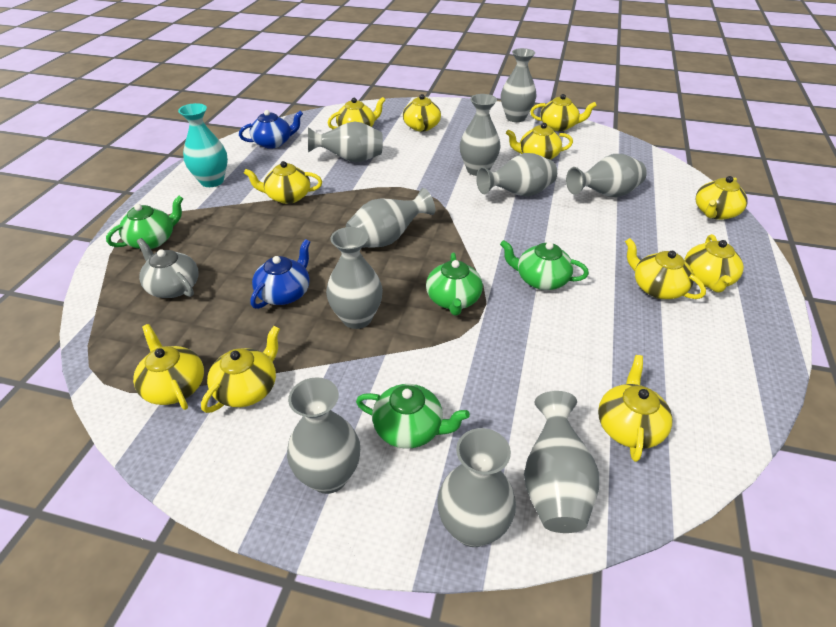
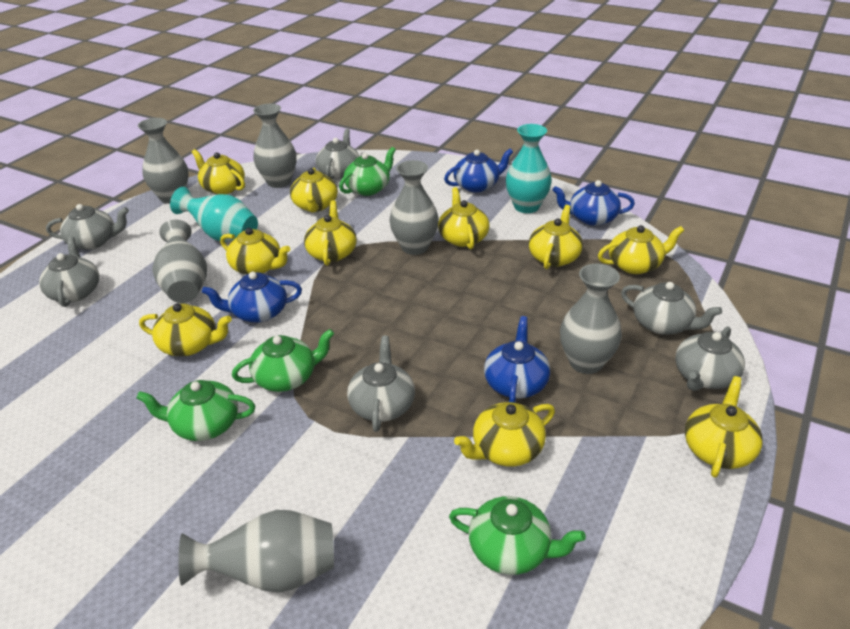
blue teapot: 2 -> 4
grey teapot: 1 -> 6
grey vase: 10 -> 6
turquoise vase: 1 -> 2
yellow teapot: 11 -> 10

